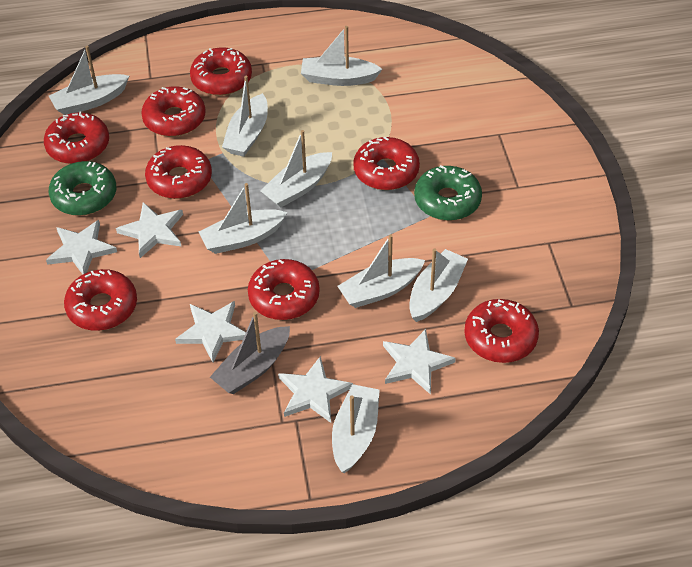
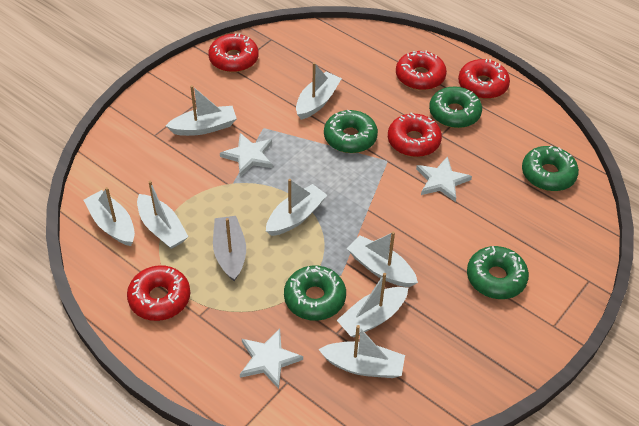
green donut: 2 -> 5
red donut: 8 -> 5
white star: 5 -> 3

